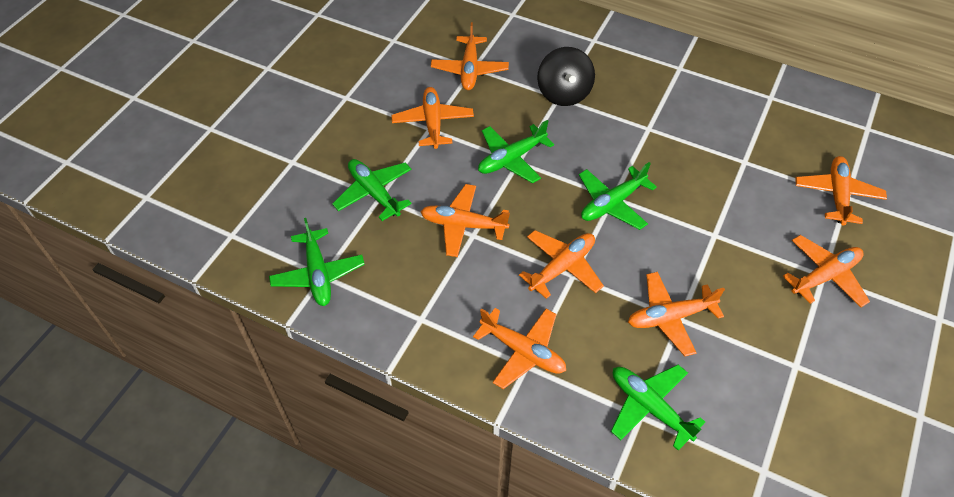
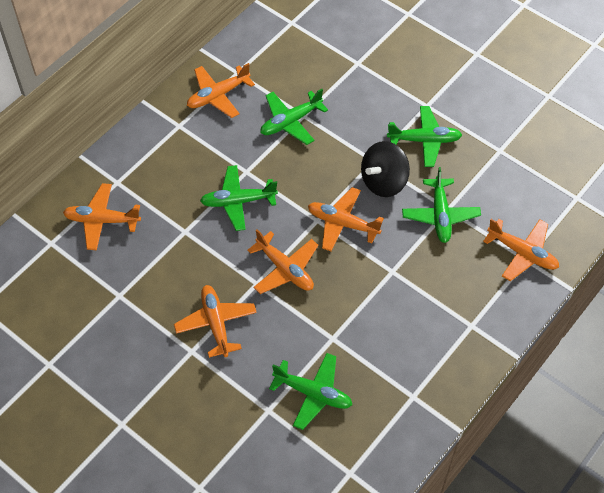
orange plane: 8 -> 6

